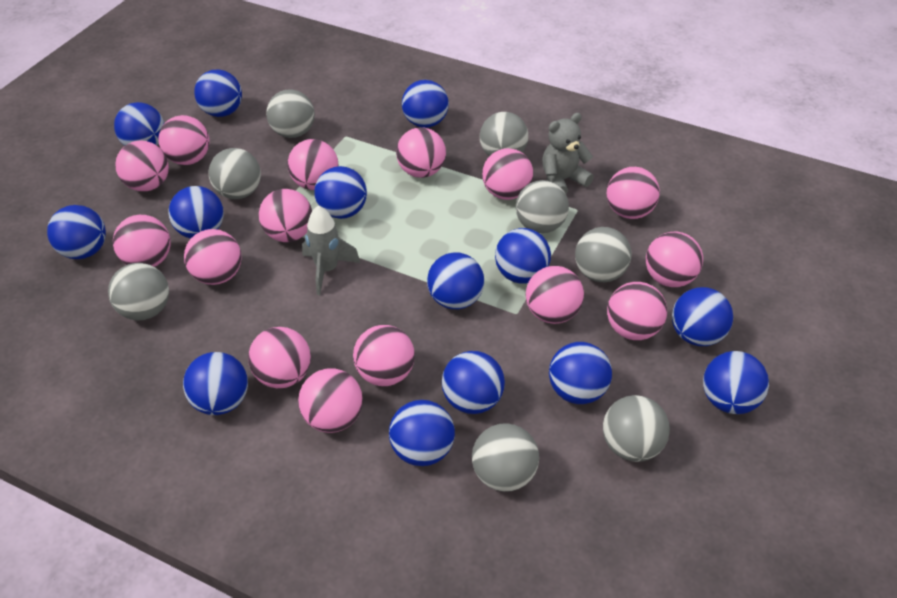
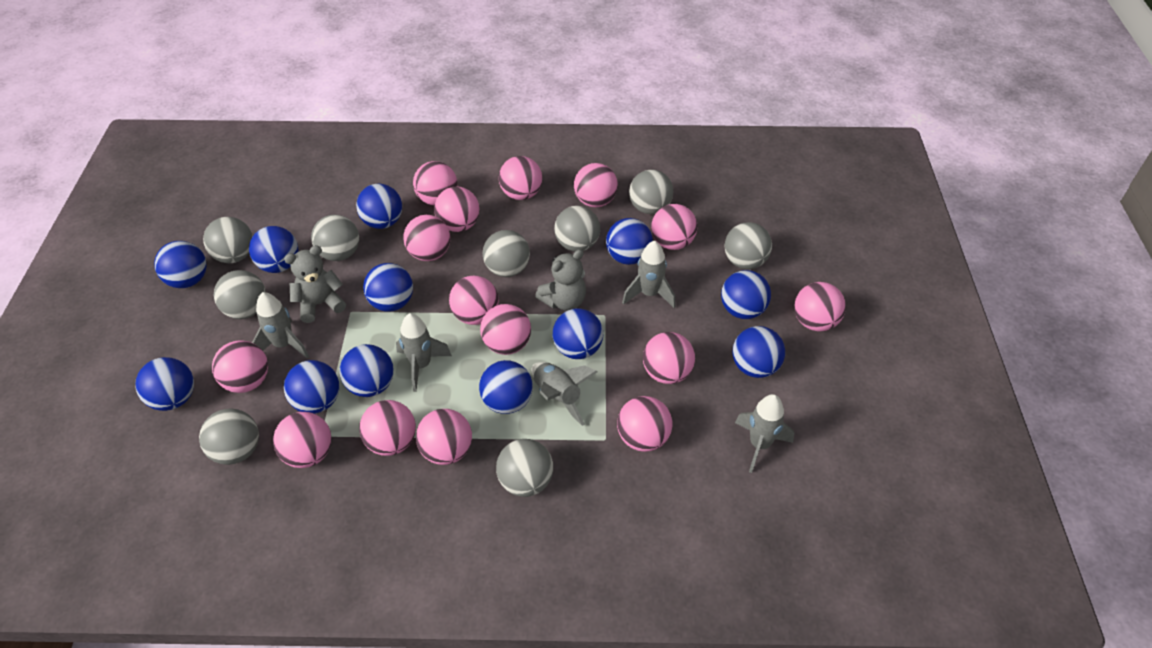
blue ball: 14 -> 12
grey ball: 8 -> 9
grey rocket: 1 -> 5
grey teddy bear: 1 -> 2

